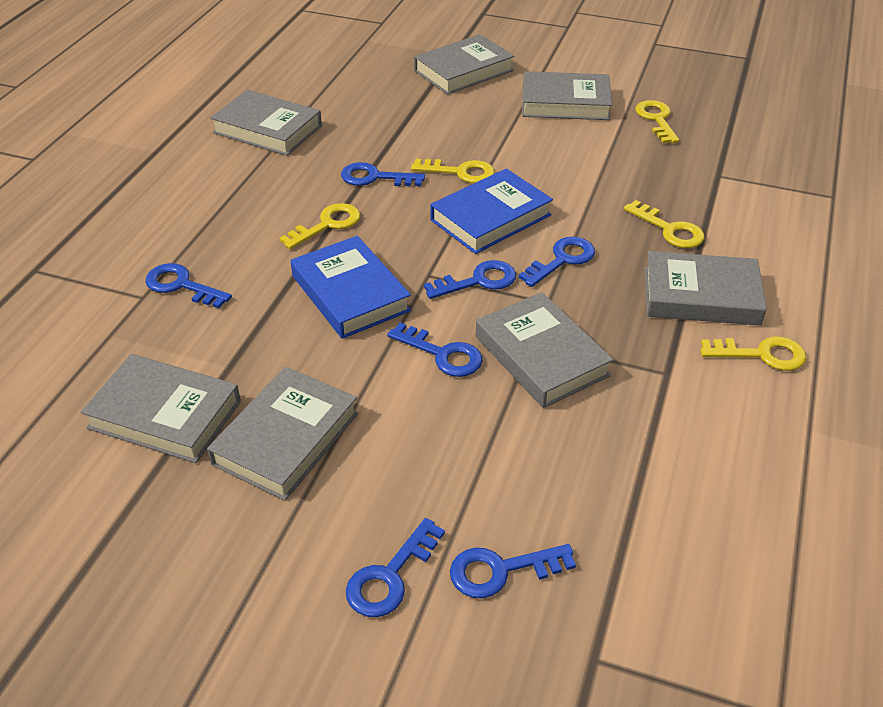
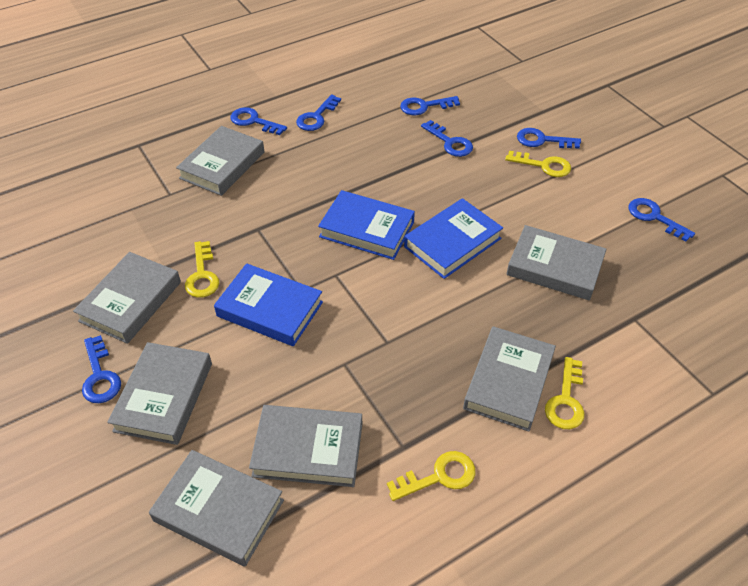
blue book: 2 -> 3
yellow key: 5 -> 4

